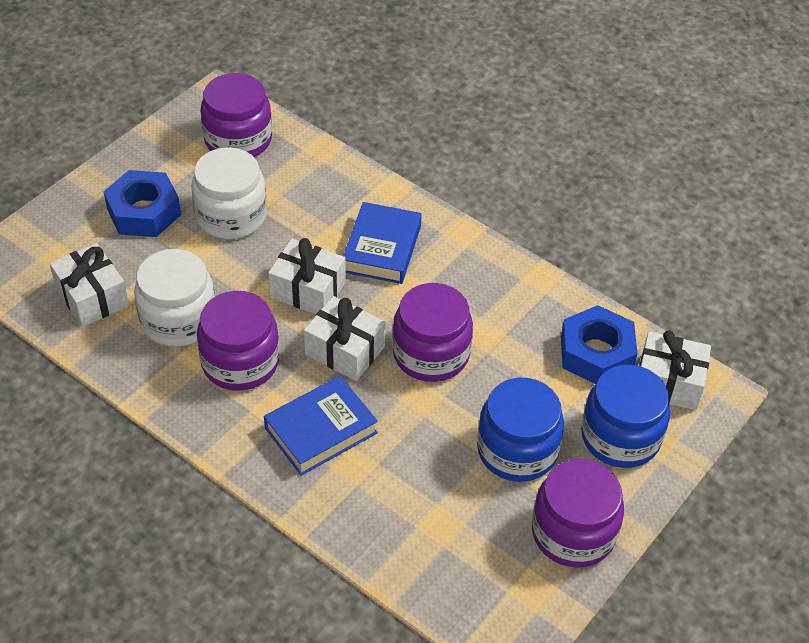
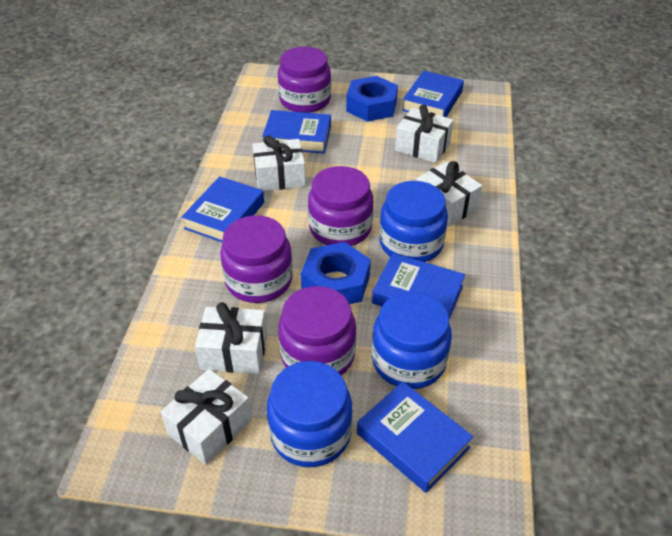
blue book: 2 -> 5
blue jar: 2 -> 3
white gift: 4 -> 5
white jar: 2 -> 0

